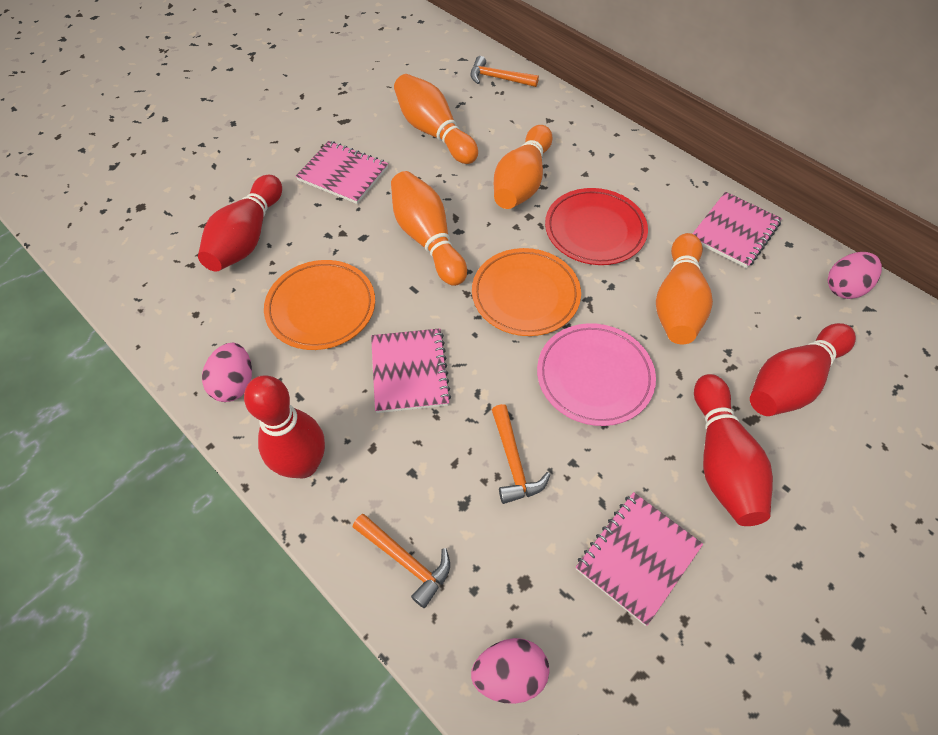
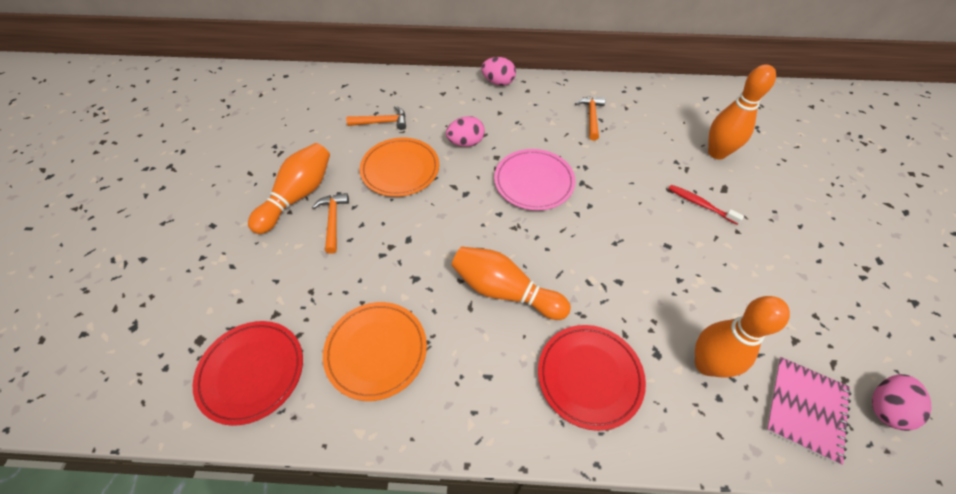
pink notebook: 4 -> 1
red bowling pin: 4 -> 0
red plate: 1 -> 2
red toothbrush: 0 -> 1

